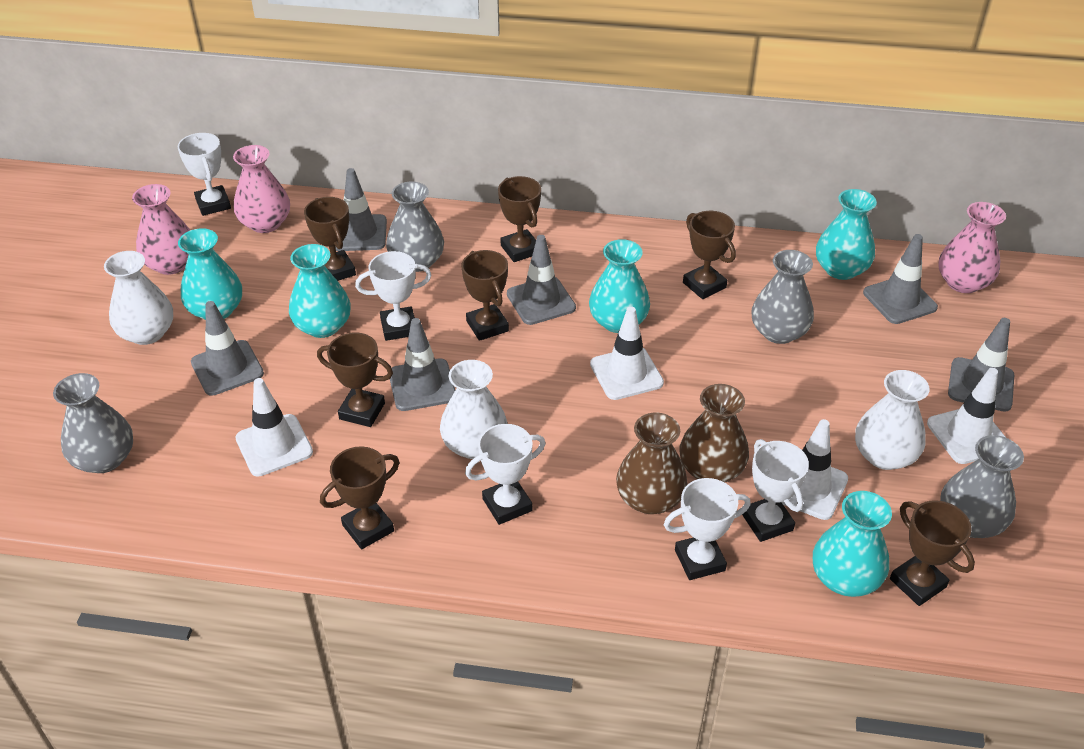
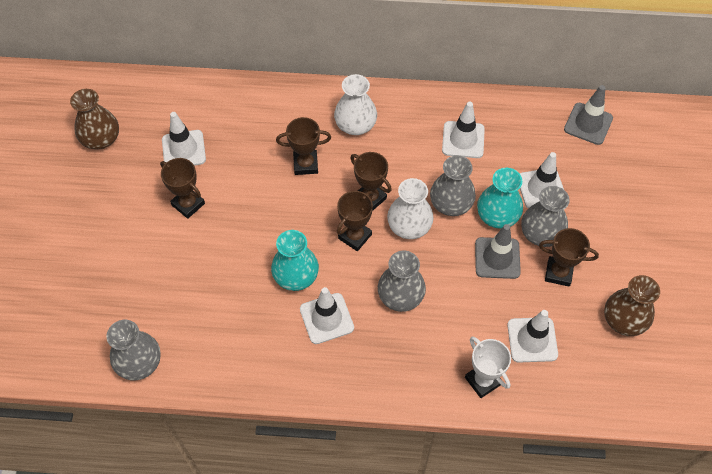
brown trophy: 7 -> 5
grey traffic cone: 6 -> 2
pink vase: 3 -> 0
turquoise vase: 5 -> 2
white traffic cone: 4 -> 5
white trophy: 5 -> 1
white vase: 3 -> 2

